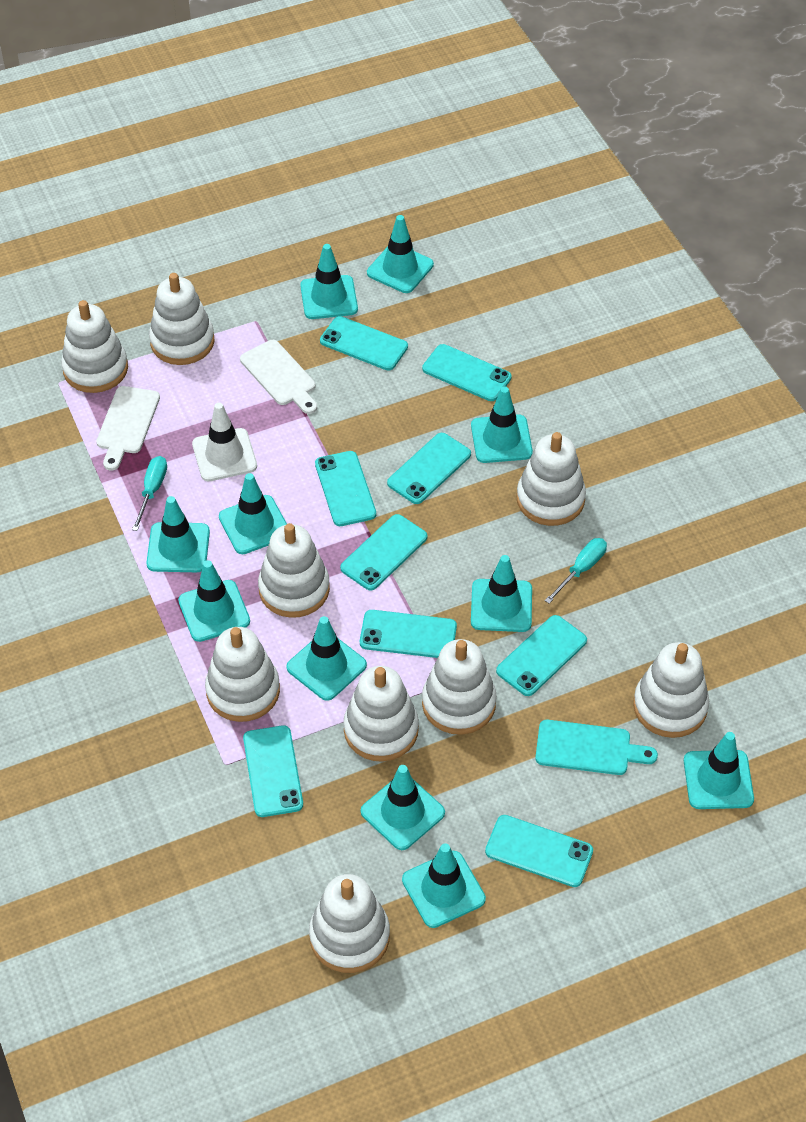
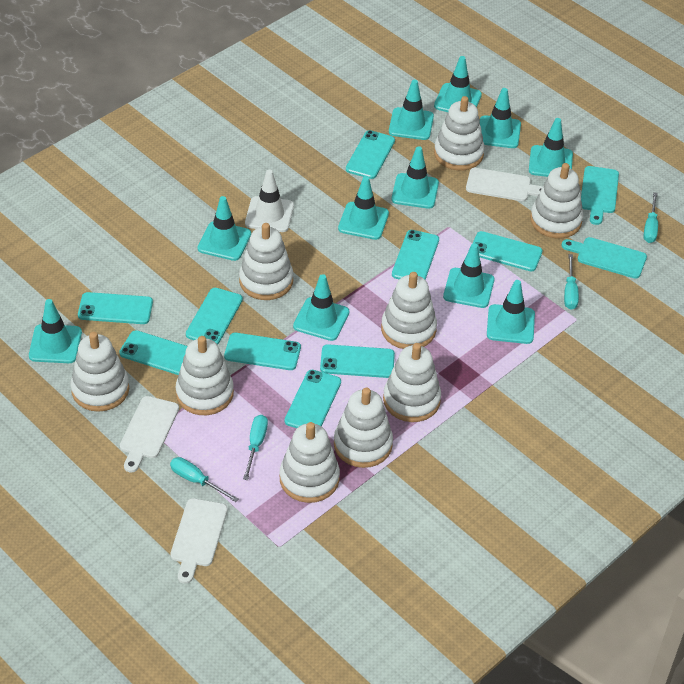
turquoise cutting board: 1 -> 2
turquoise screwdriver: 2 -> 4
white cutting board: 2 -> 3

